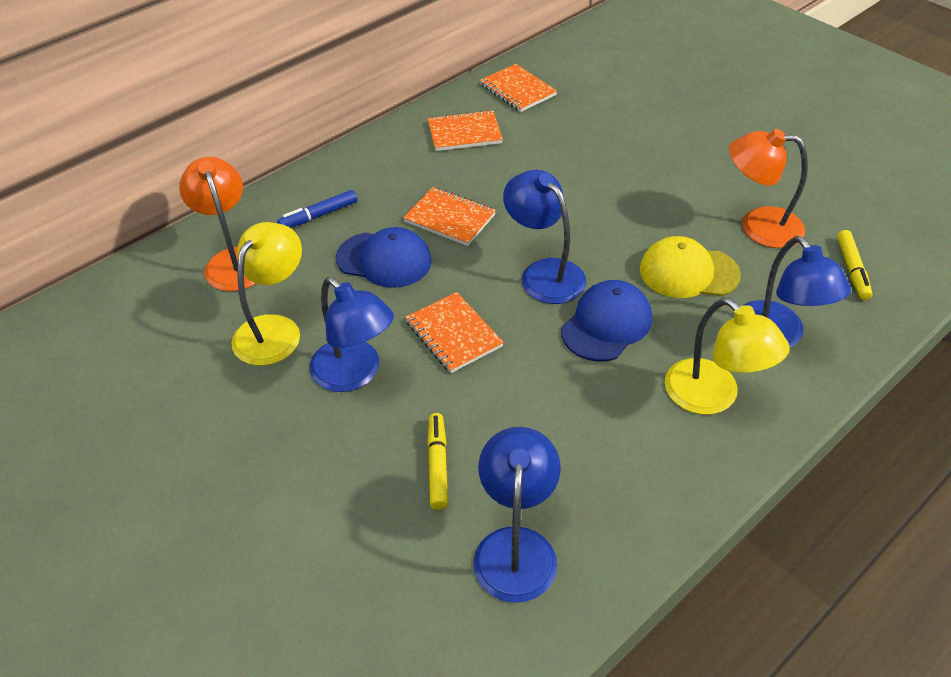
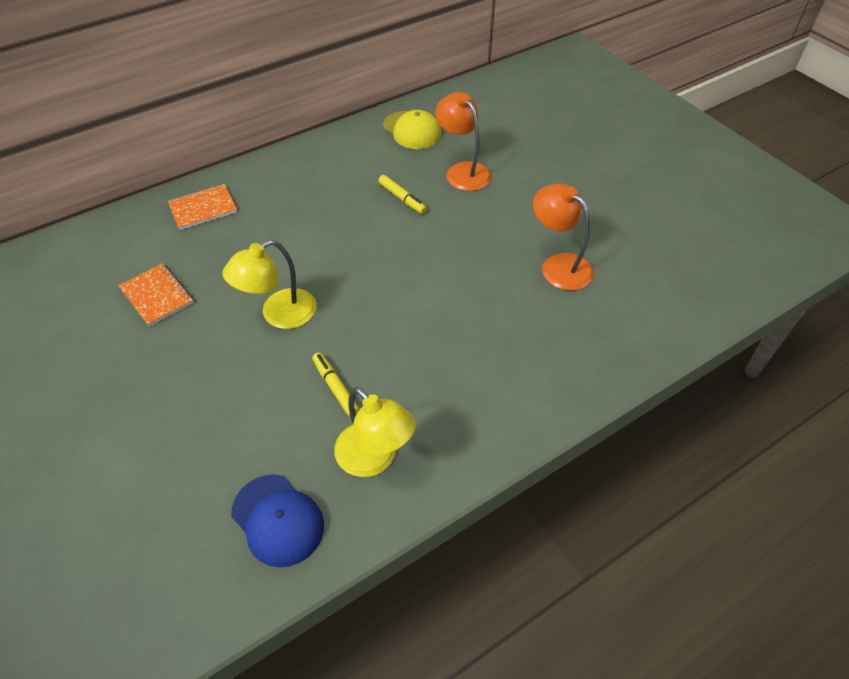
blue cap: 2 -> 1
blue lamp: 4 -> 0
blue marker: 1 -> 0
orange notebook: 4 -> 2

